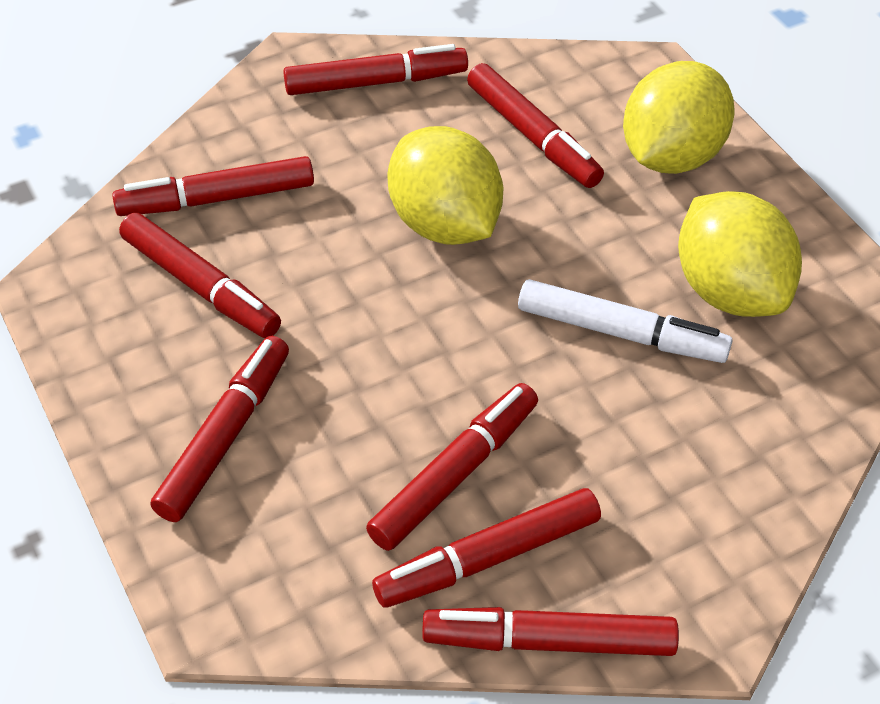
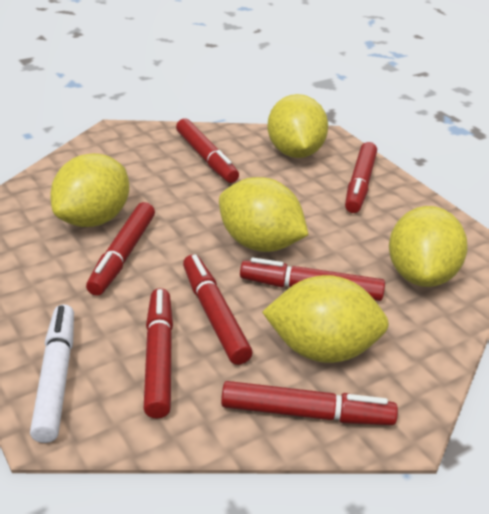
red marker: 8 -> 7
yellow lemon: 3 -> 5

